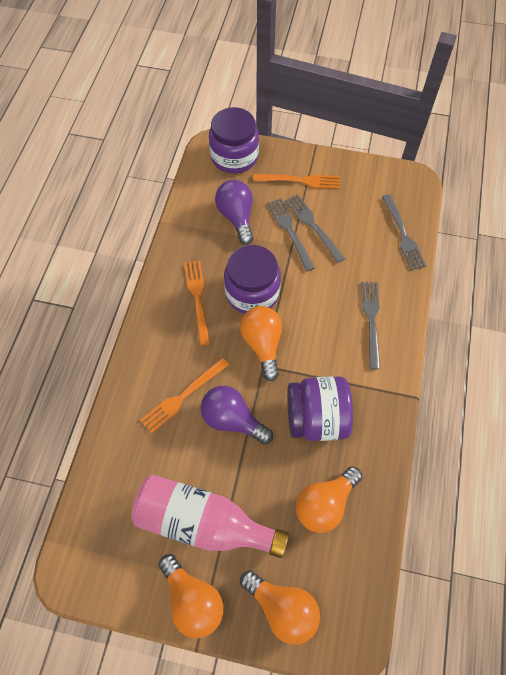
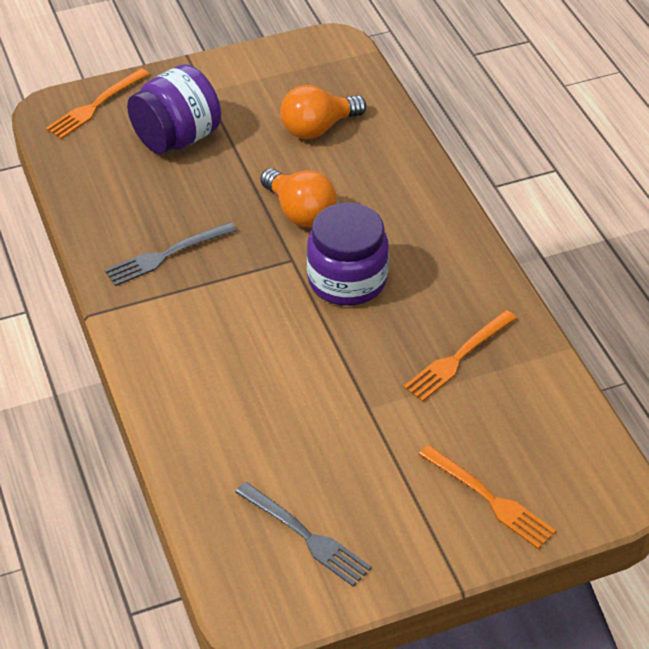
grey fork: 4 -> 2
orange light bulb: 4 -> 2
pink bottle: 1 -> 0
purple jar: 3 -> 2
purple light bulb: 2 -> 0

